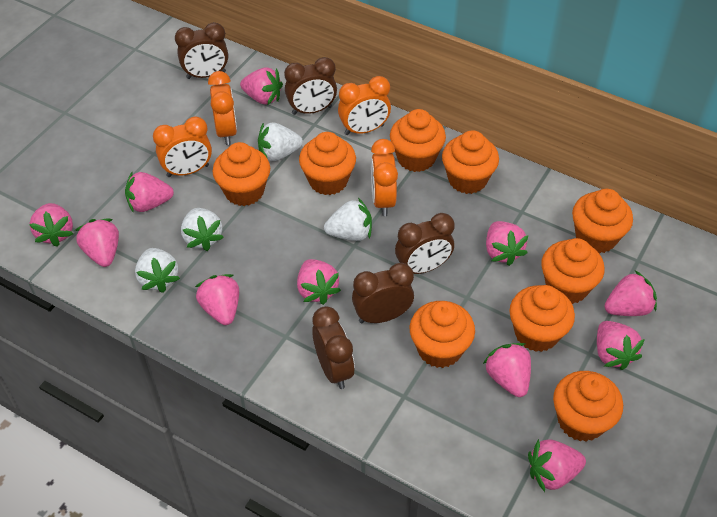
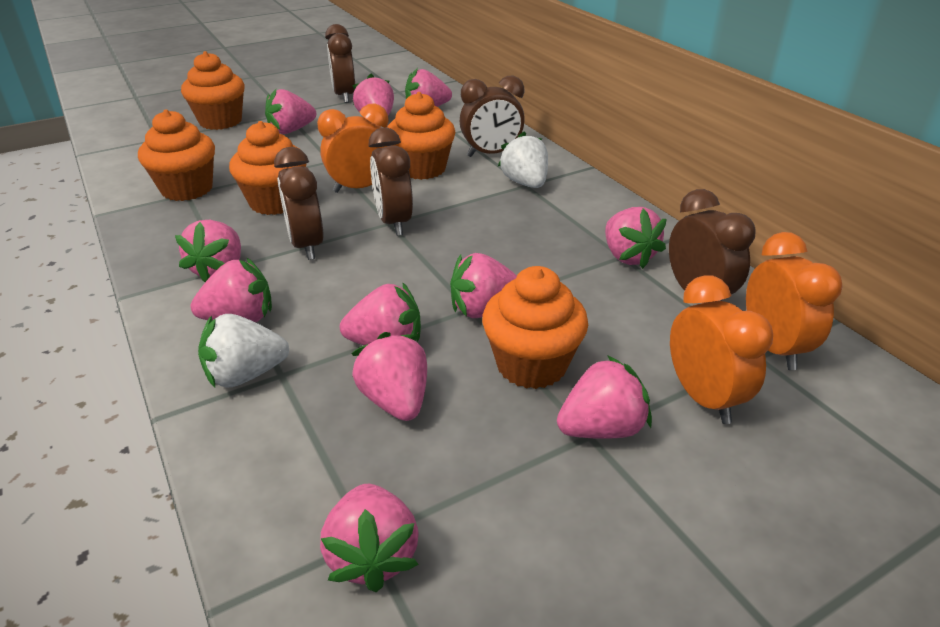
orange clock: 4 -> 3
orange cupcake: 9 -> 5
white strawberry: 4 -> 2

